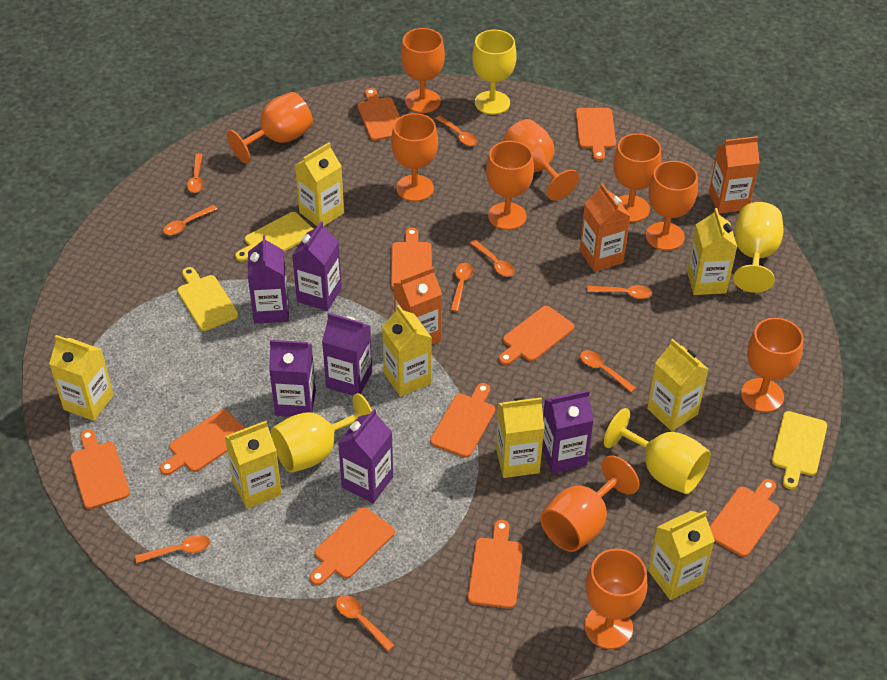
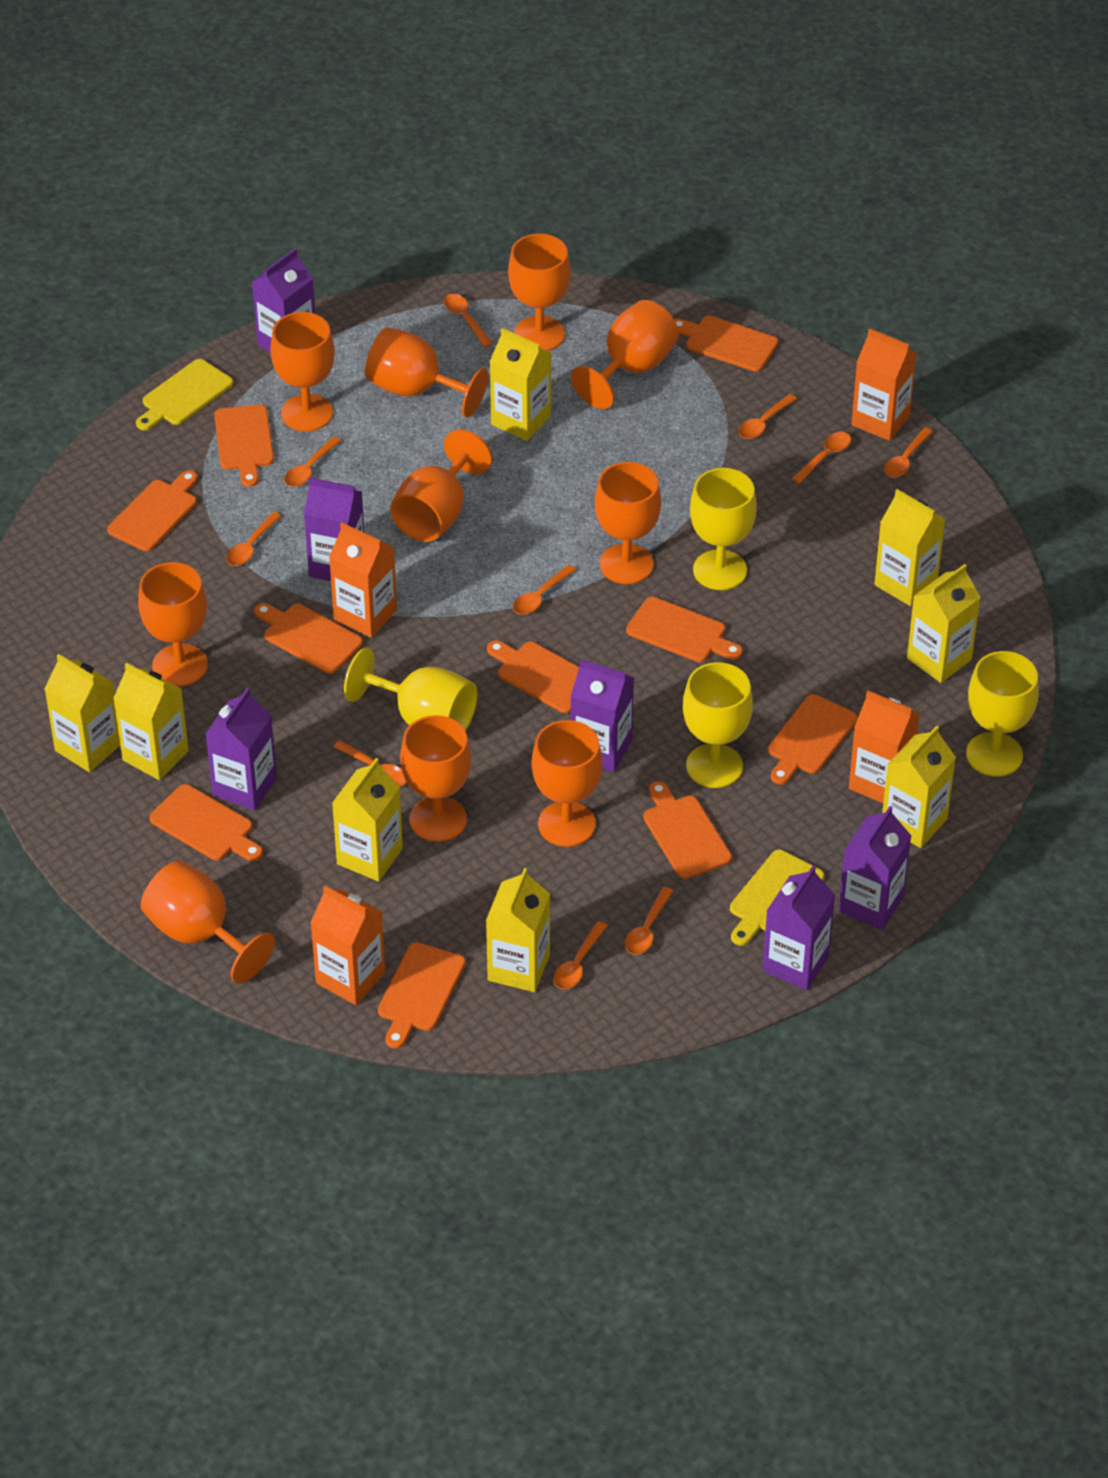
orange carton: 3 -> 4
orange spoon: 9 -> 10
yellow cutting board: 3 -> 2

